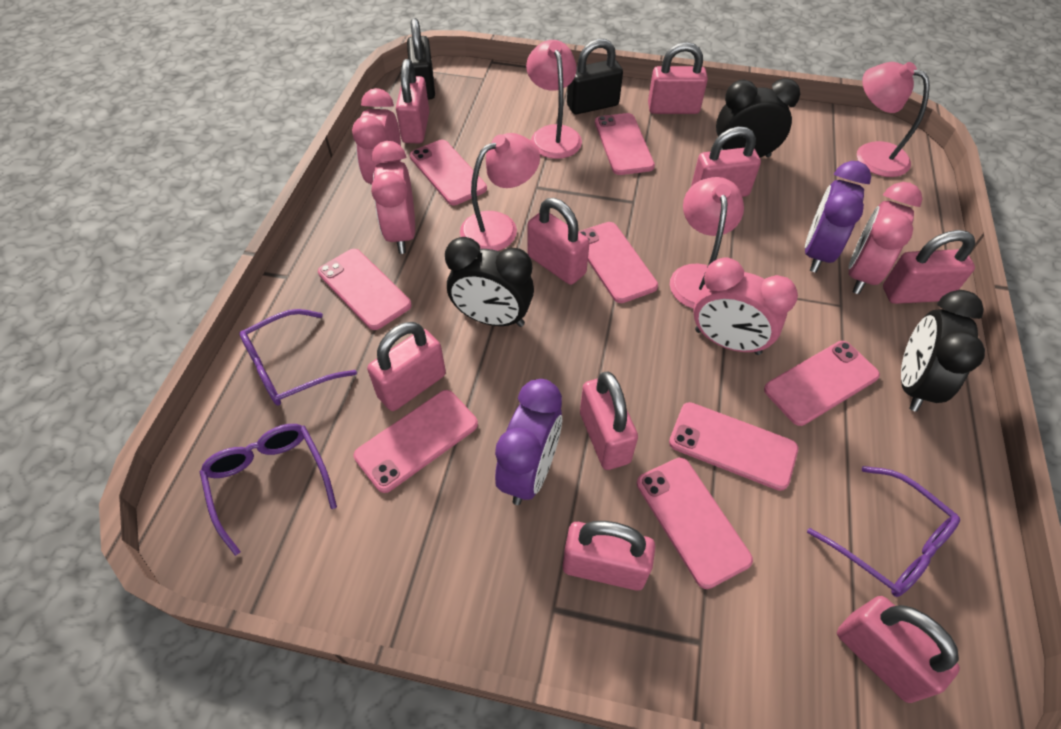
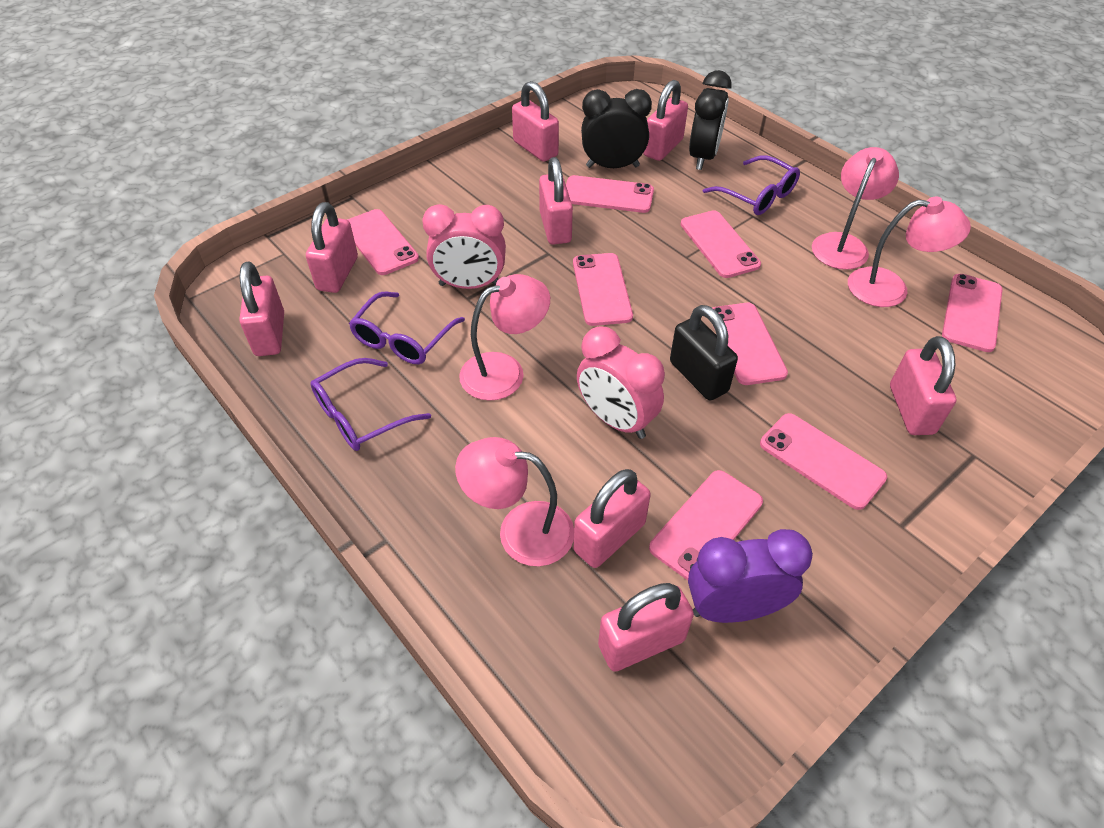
black clock: 3 -> 2
black padlock: 2 -> 1
pink clock: 4 -> 2
pink padlock: 9 -> 8
purple clock: 2 -> 1

